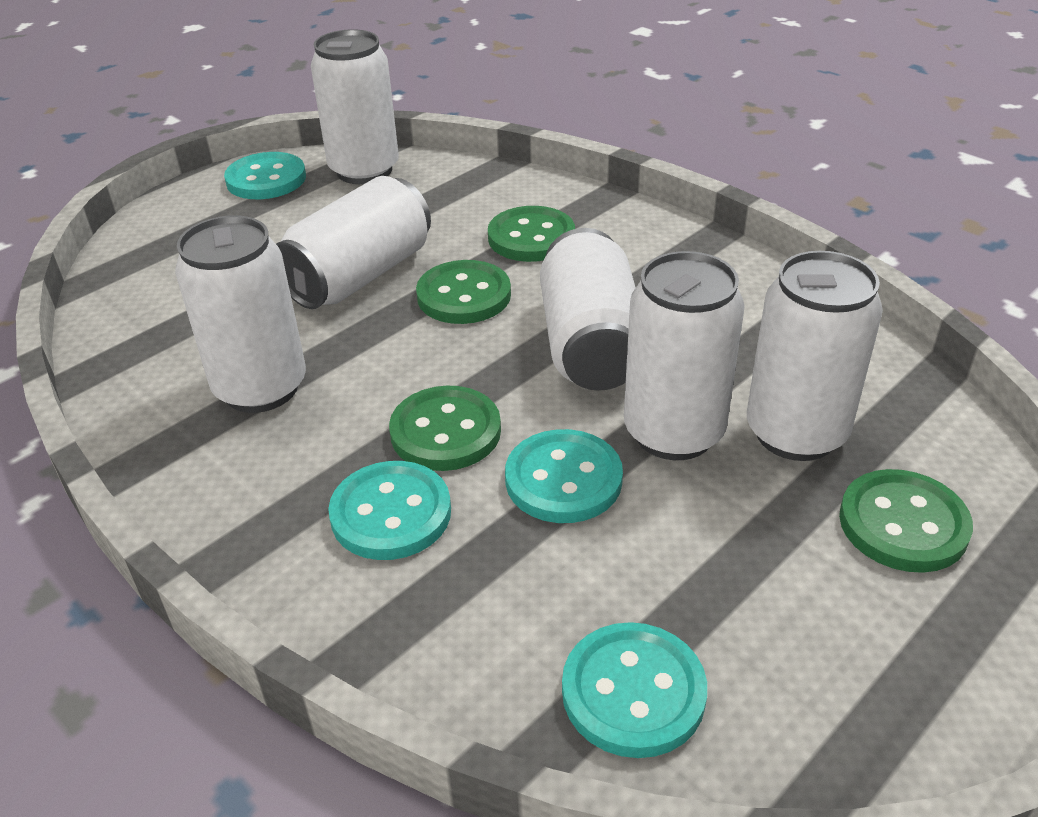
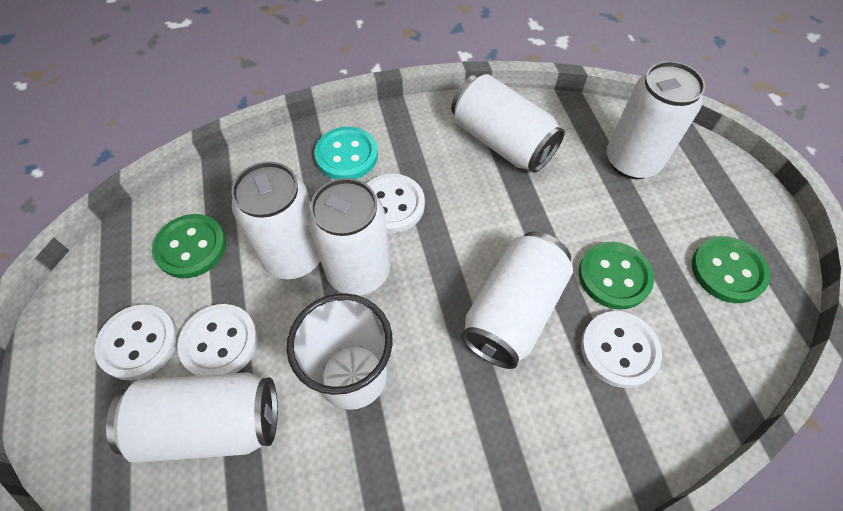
green button: 4 -> 3
turquoise button: 4 -> 1
white button: 0 -> 4
white cup: 0 -> 1

